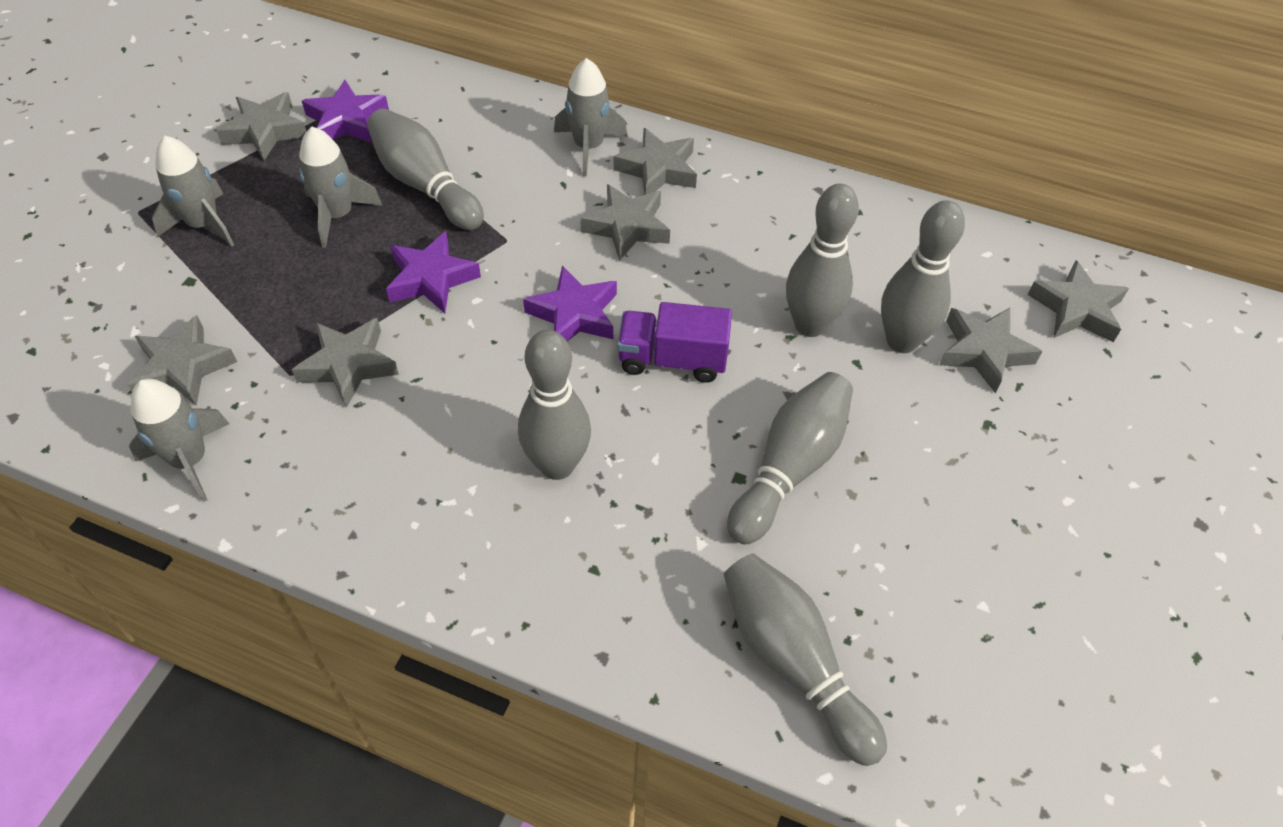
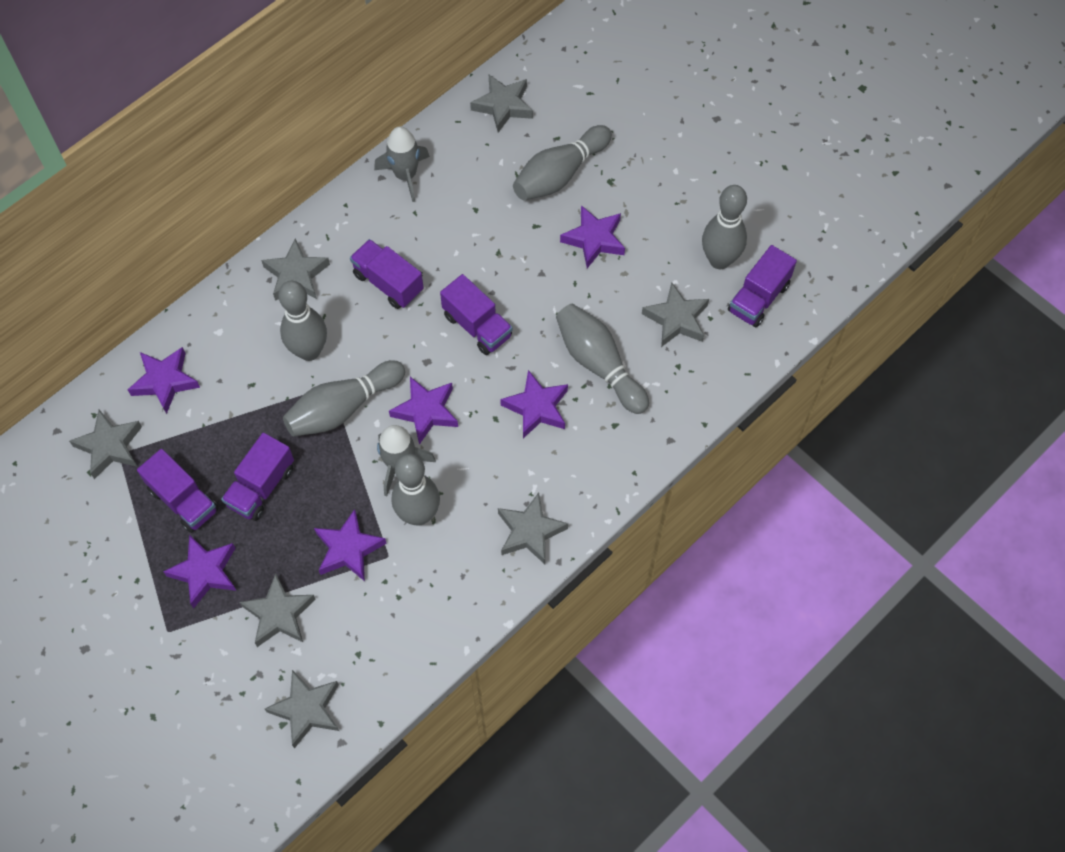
grey rocket: 4 -> 2
purple star: 3 -> 6
purple truck: 1 -> 5

